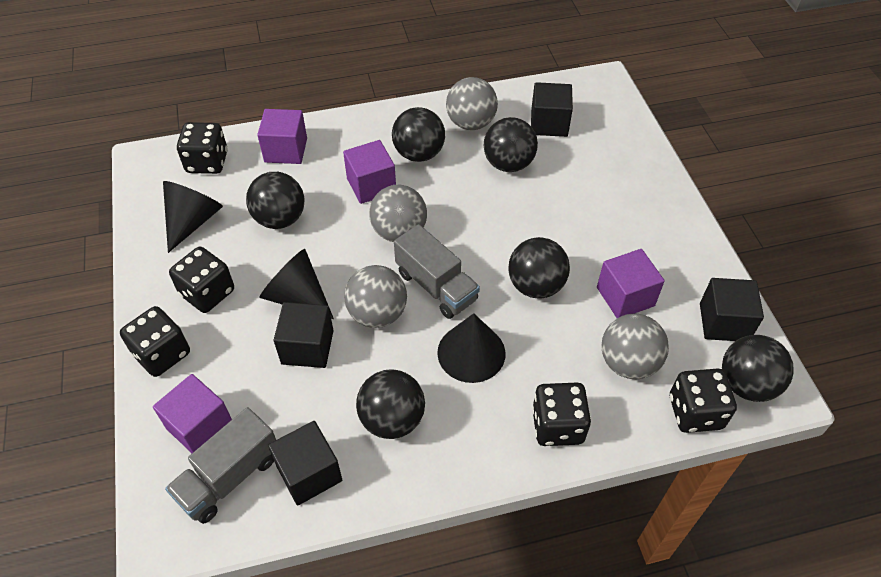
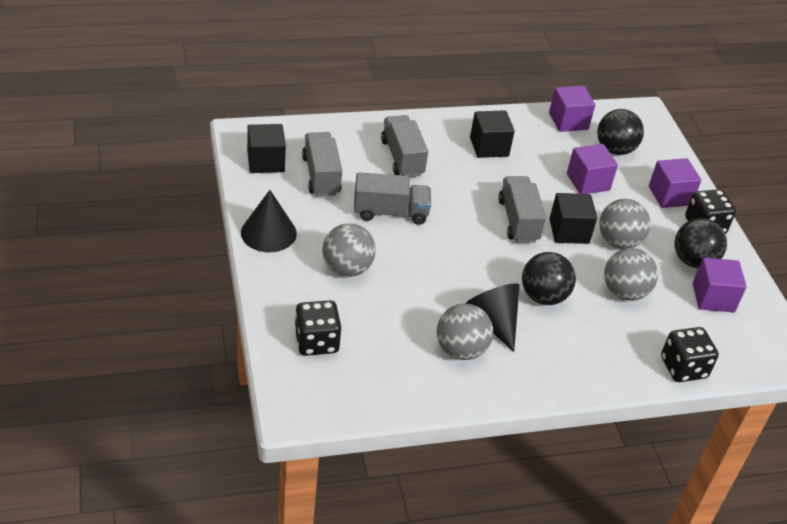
black ball: 6 -> 3
black cone: 3 -> 2
black cube: 4 -> 3
black dice: 5 -> 3
grey truck: 2 -> 4

